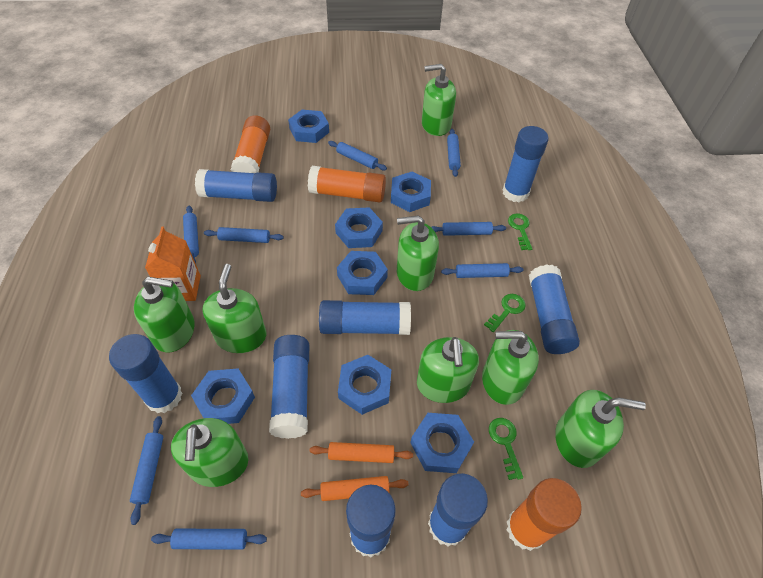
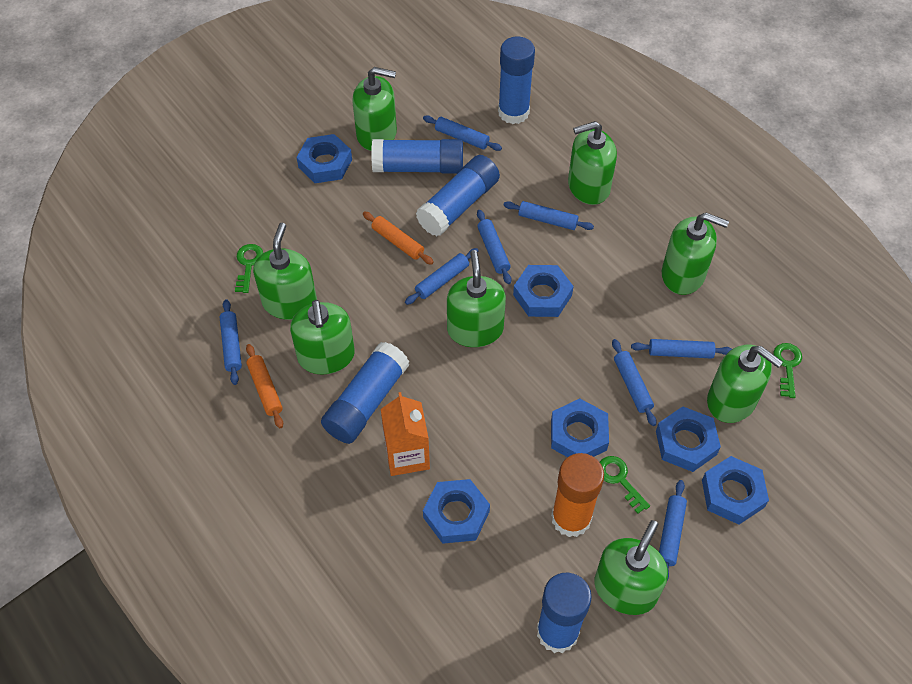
blue glue stick: 8 -> 5
blue nut: 7 -> 6
orange glue stick: 3 -> 1

